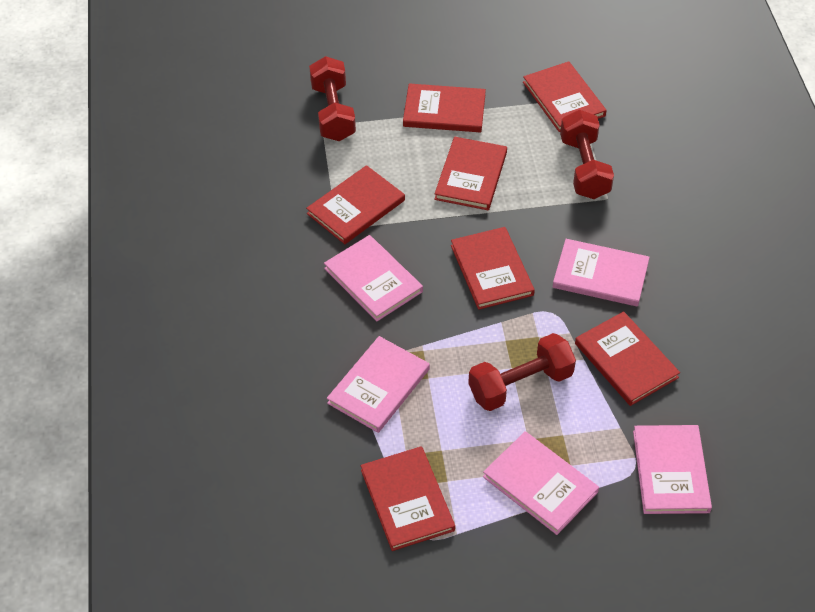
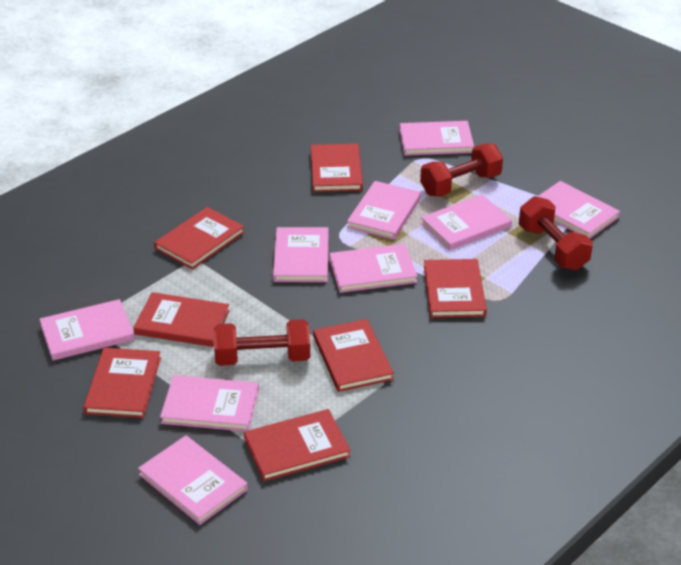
pink book: 5 -> 9

